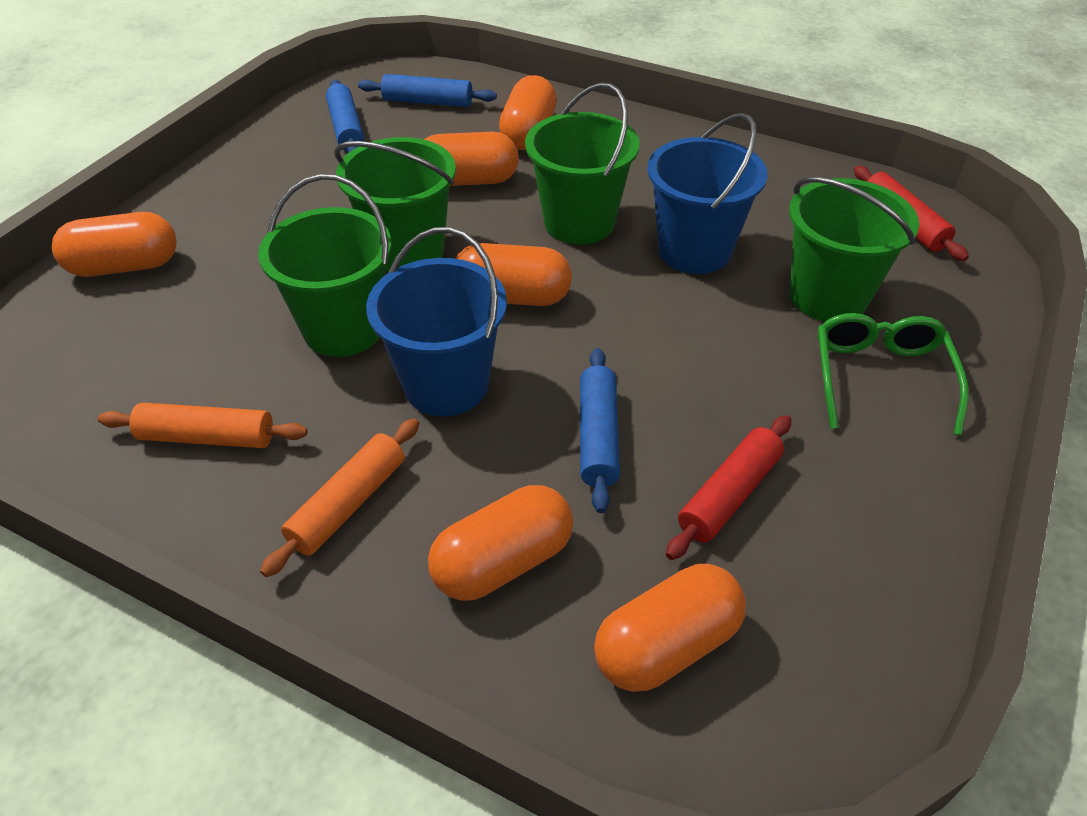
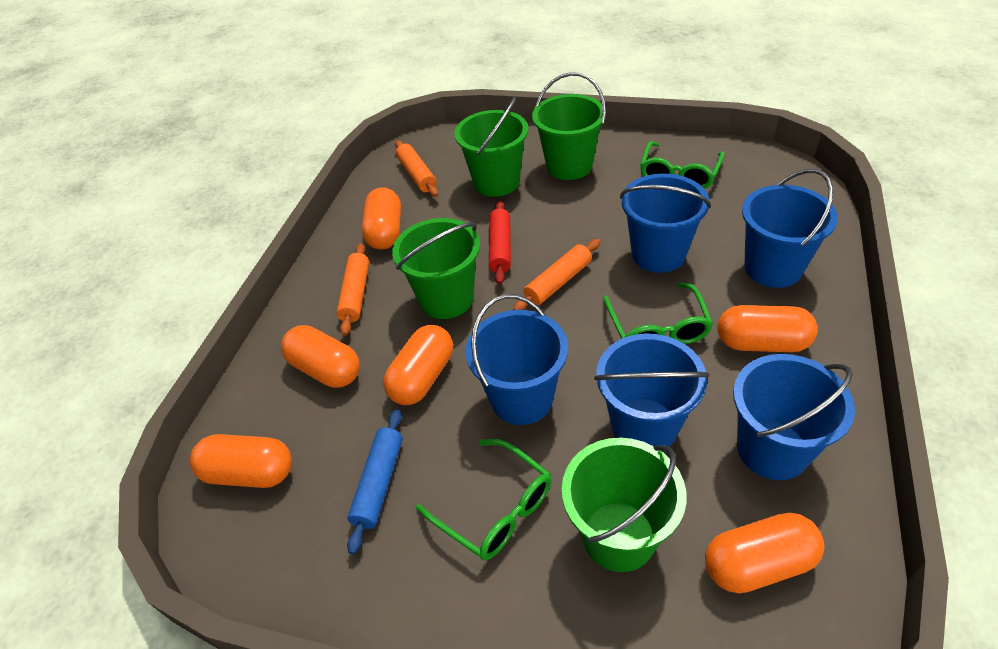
blue bucket: 2 -> 5
blue rolling pin: 3 -> 1
green glasses: 1 -> 3
orange rolling pin: 2 -> 3
red rolling pin: 2 -> 1

